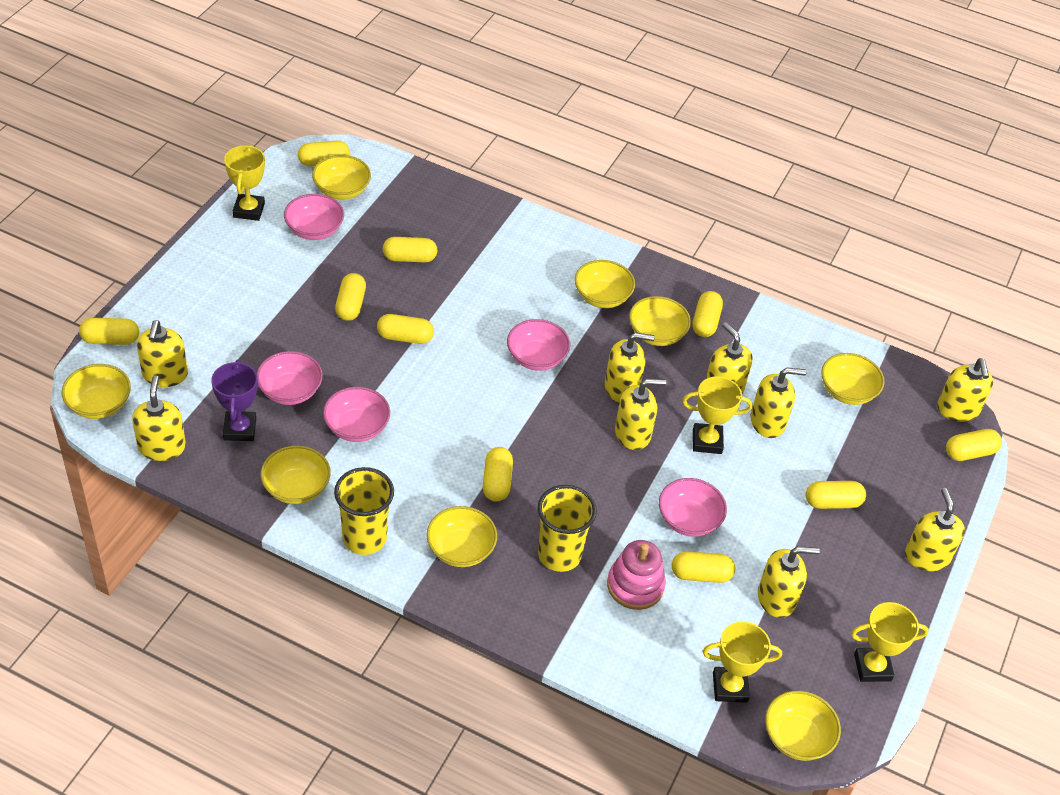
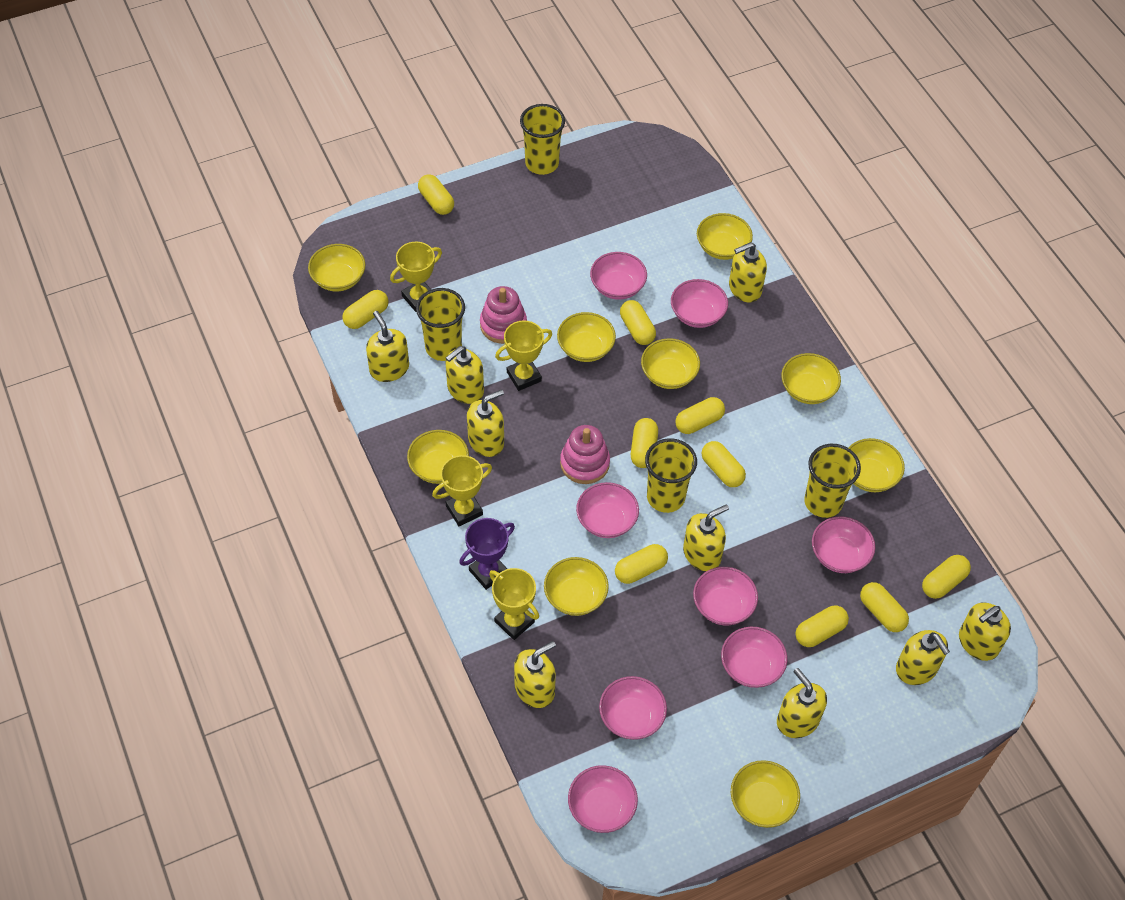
pink bowl: 5 -> 8
pink stacking toy: 1 -> 2
yellow bowl: 8 -> 9
yellow cup: 2 -> 4

